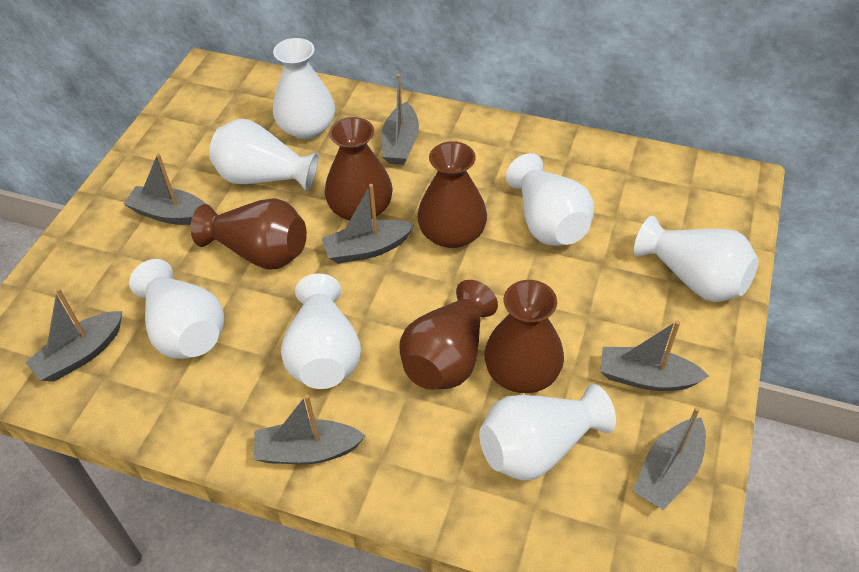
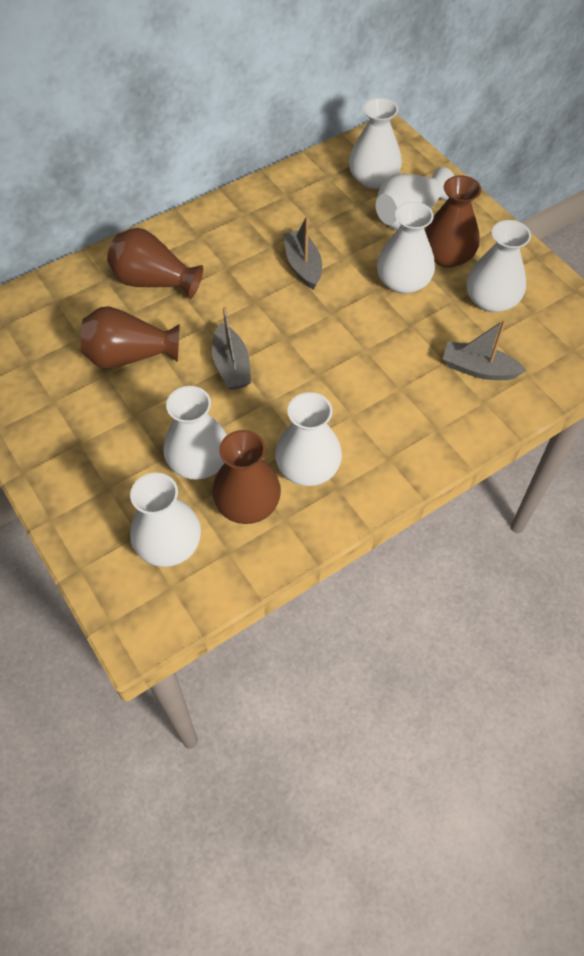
brown vase: 5 -> 4
grey boat: 7 -> 3

